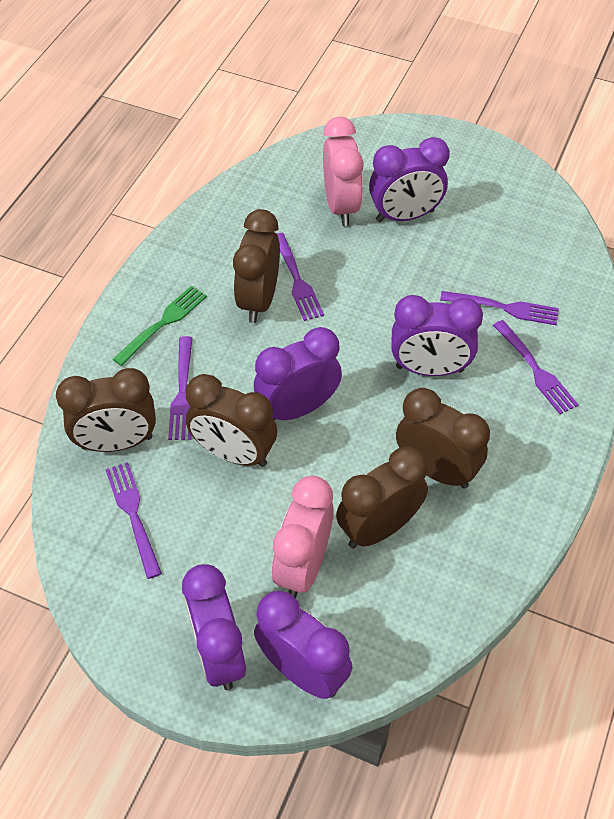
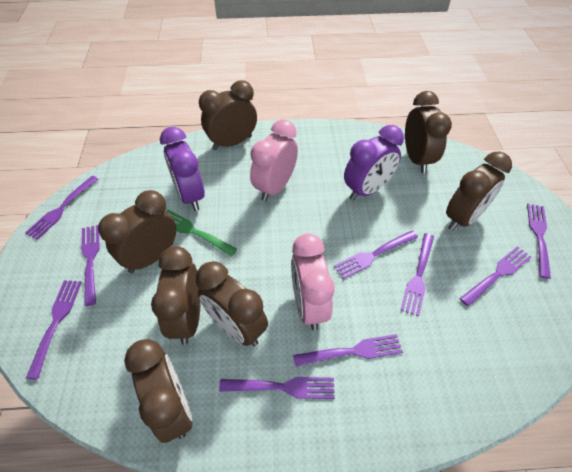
brown clock: 5 -> 7
purple clock: 5 -> 2
purple fork: 5 -> 9

